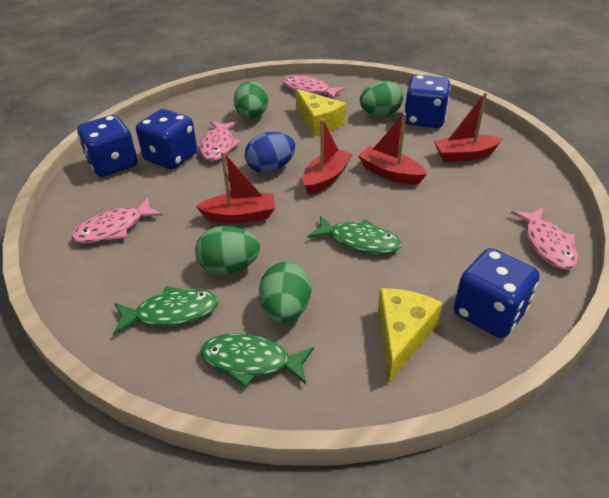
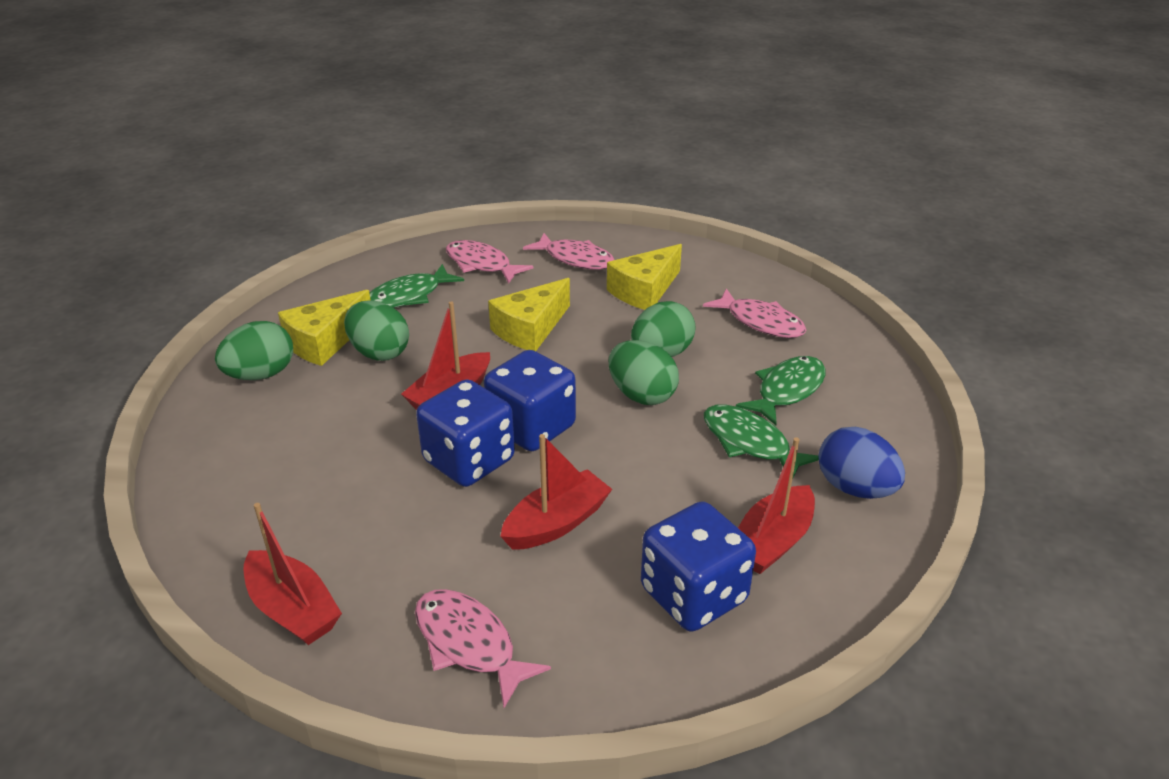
blue dice: 4 -> 3
yellow cheese: 2 -> 3

